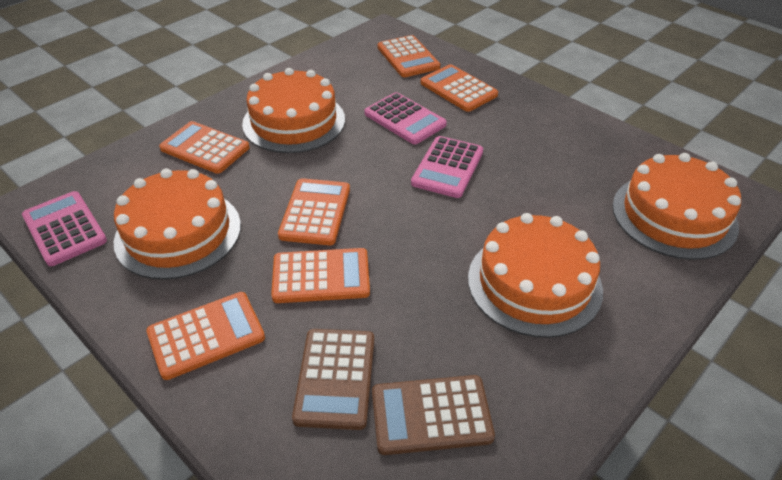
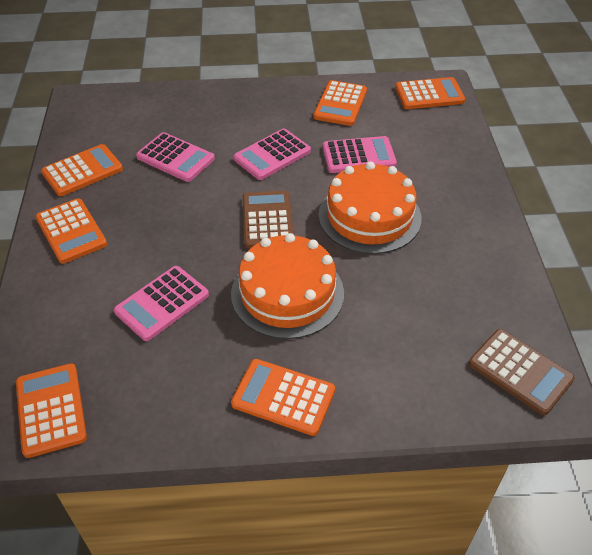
orange cake: 4 -> 2
pink calculator: 3 -> 4

